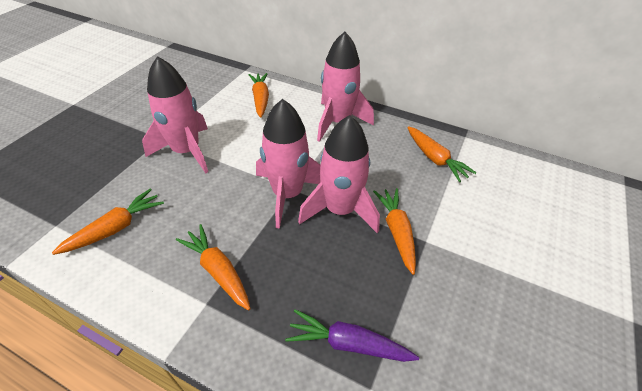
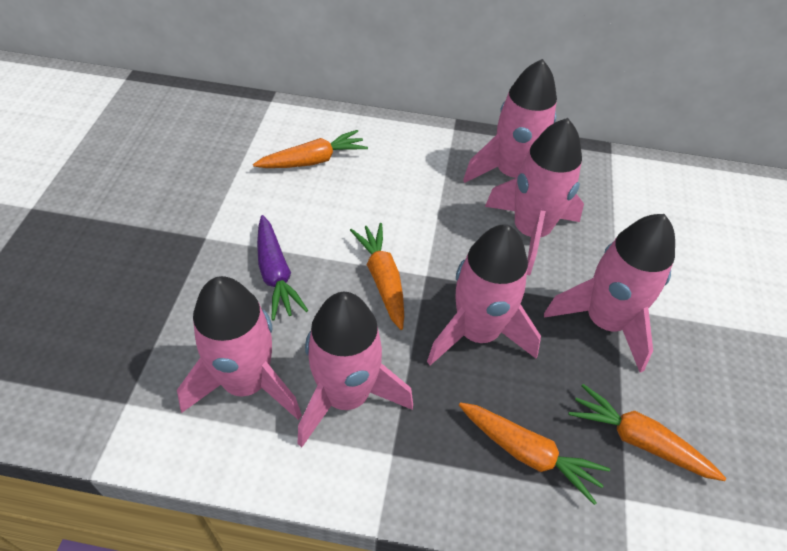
orange carrot: 5 -> 4
pink rocket: 4 -> 6

